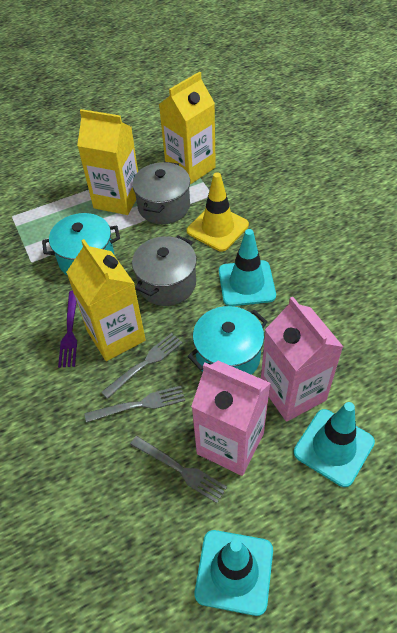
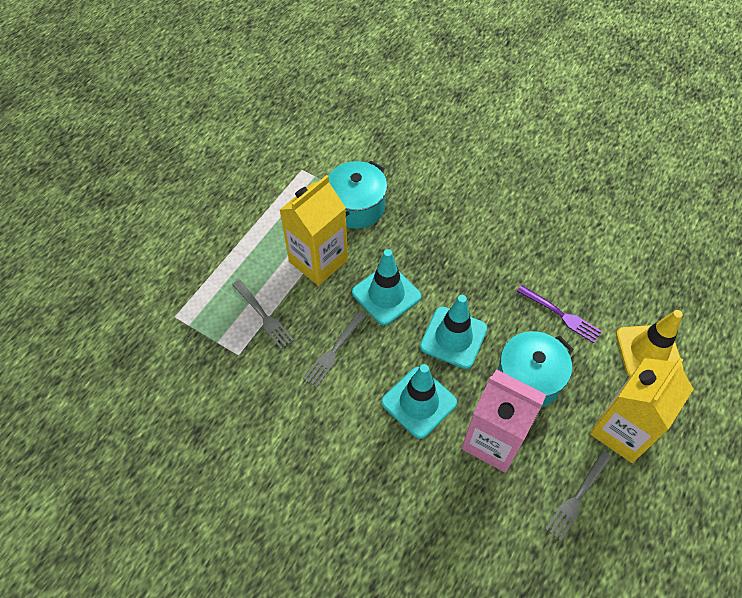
grey pot: 2 -> 0
pink carton: 2 -> 1
yellow carton: 3 -> 2

